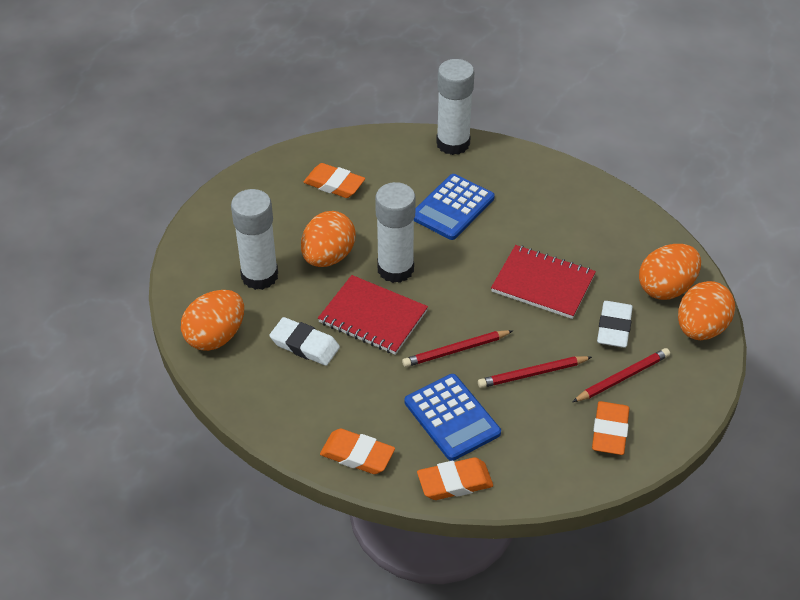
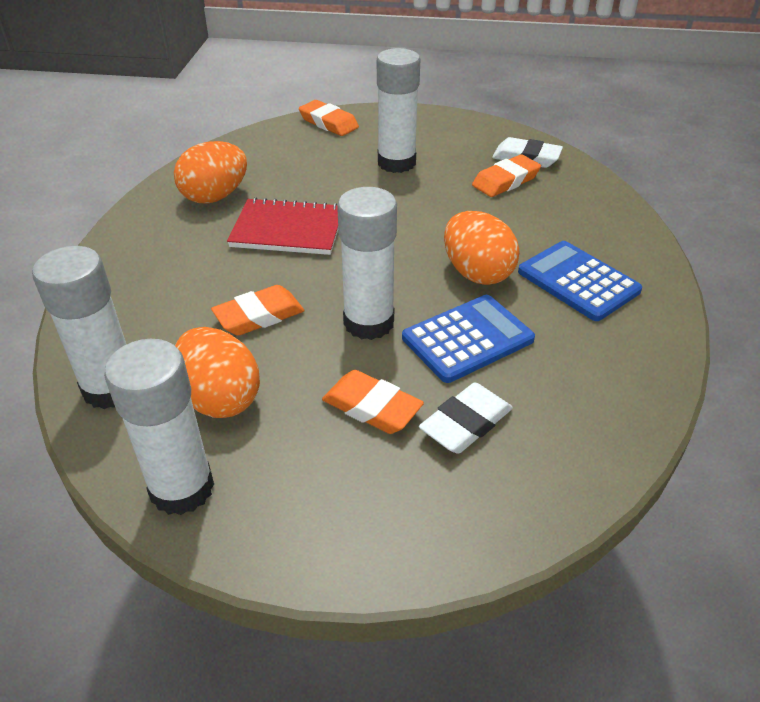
orange egg: 4 -> 3
red notebook: 2 -> 1
red pencil: 3 -> 0
white glue stick: 3 -> 4

